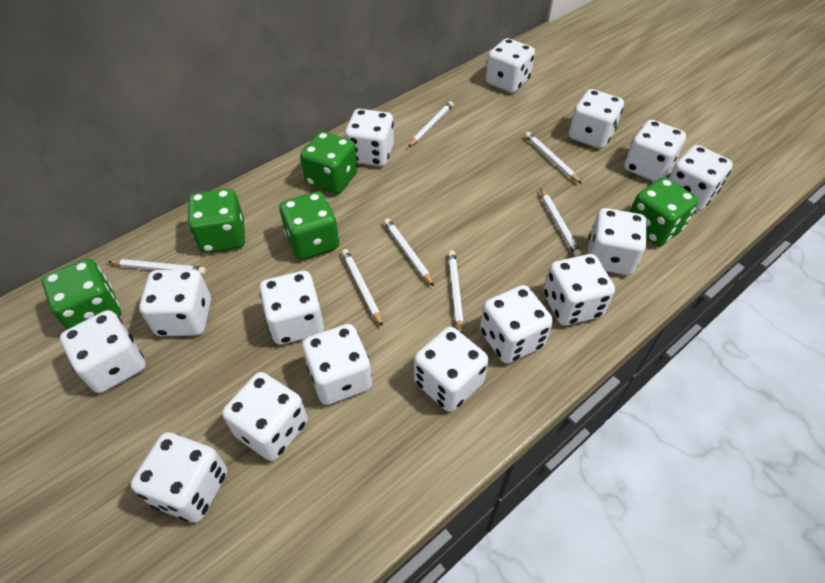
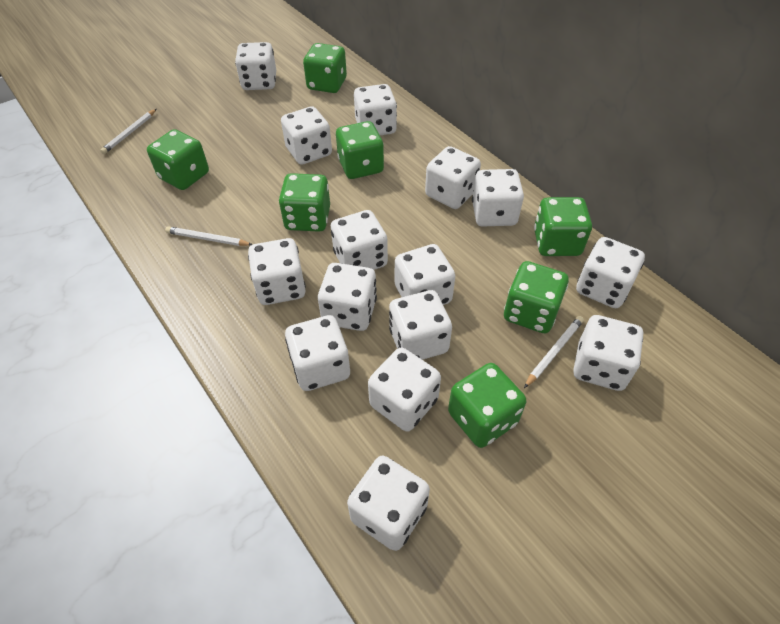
green dice: 5 -> 7
white pencil: 7 -> 3

